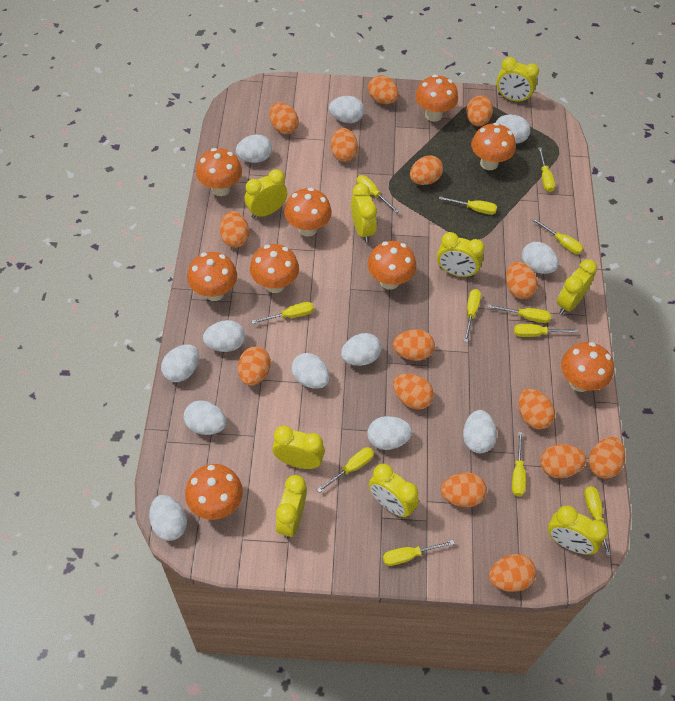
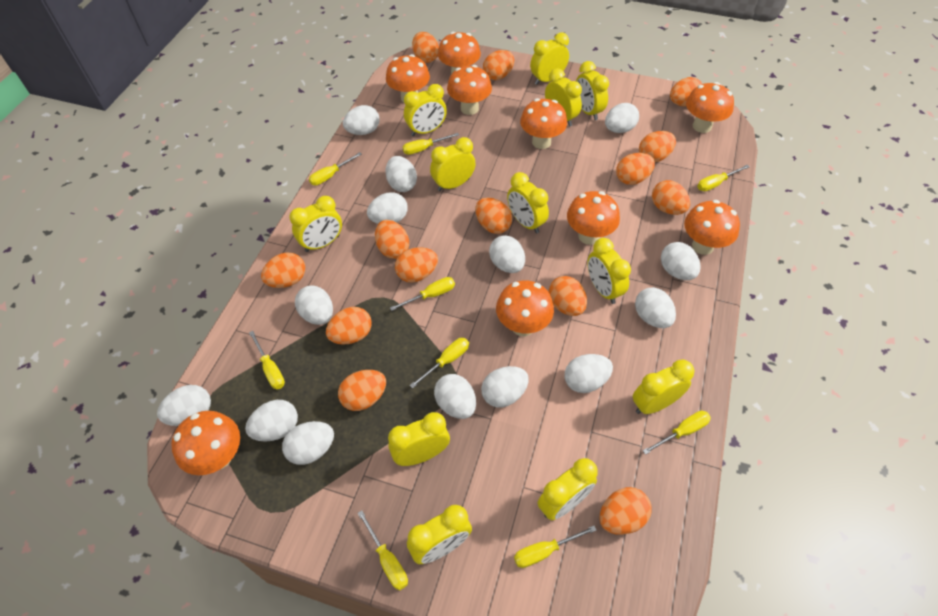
orange egg: 15 -> 14
white egg: 12 -> 14
yellow clock: 9 -> 12
yellow screwdriver: 12 -> 9

